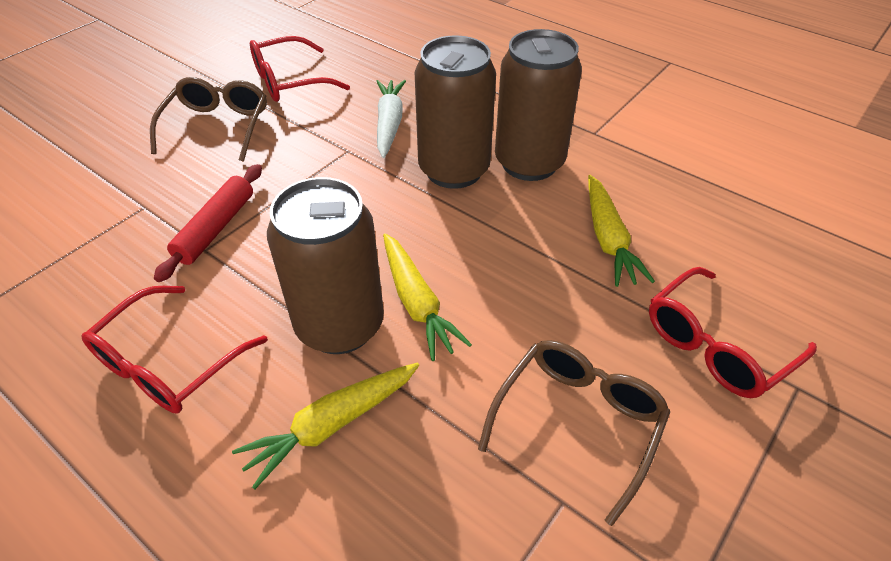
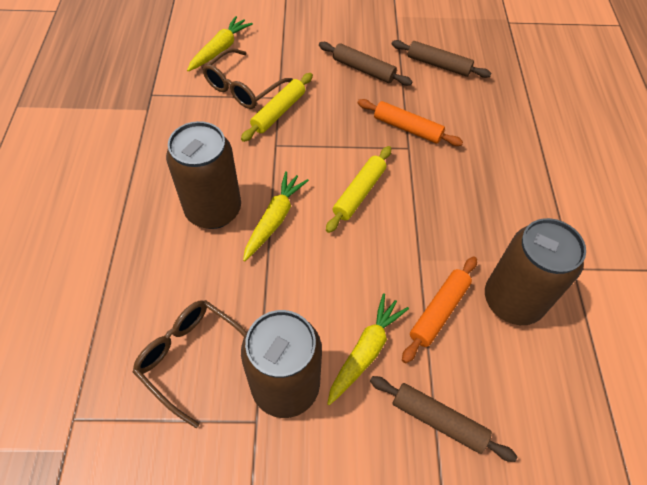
brown rolling pin: 0 -> 3
orange rolling pin: 0 -> 2
red glasses: 3 -> 0
red rolling pin: 1 -> 0
white carrot: 1 -> 0
yellow rolling pin: 0 -> 2

